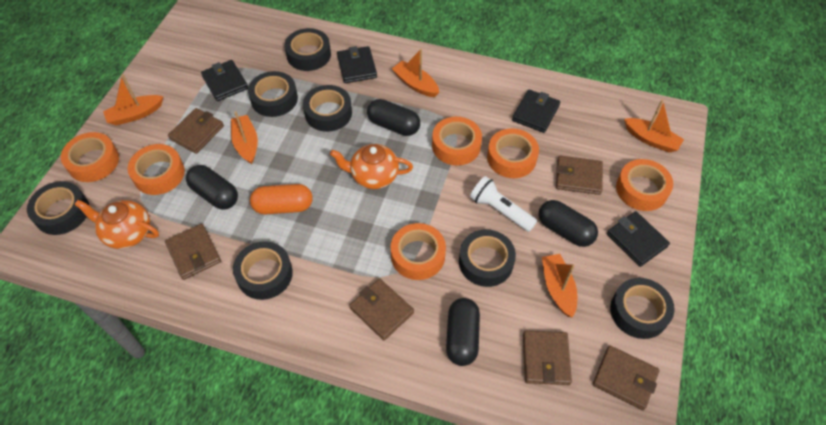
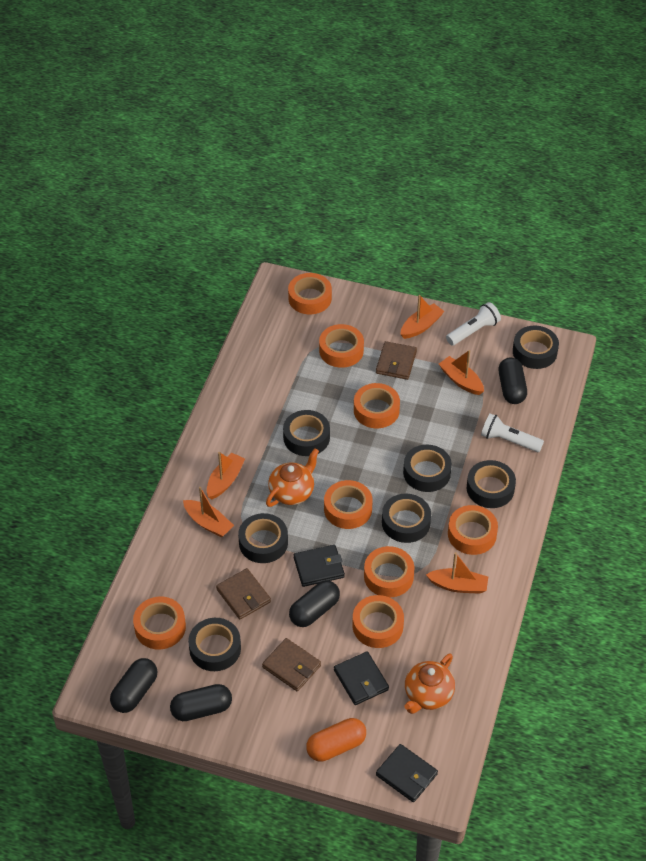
black wallet: 4 -> 3
brown wallet: 6 -> 3
orange tape: 6 -> 8
white flashlight: 1 -> 2

